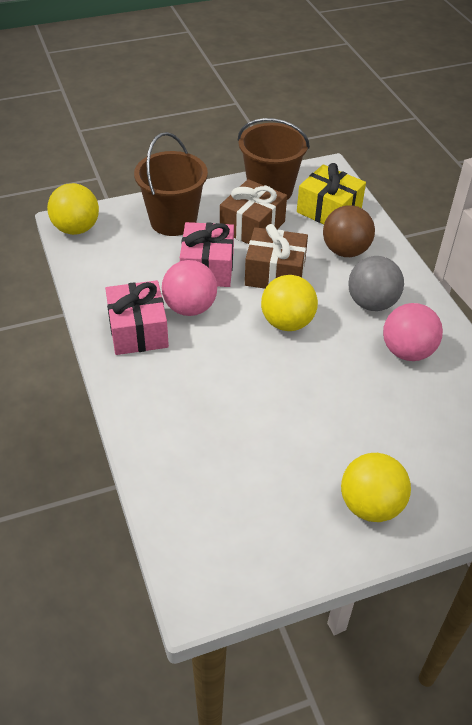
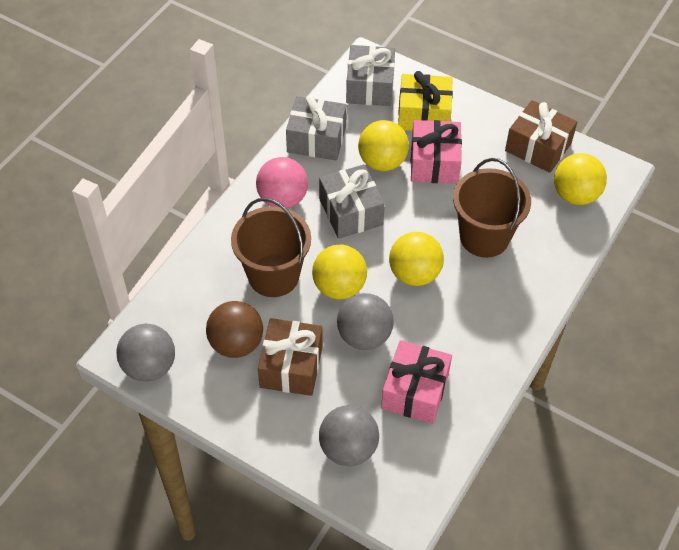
grey ball: 1 -> 3
grey gift: 0 -> 3
pink ball: 2 -> 1
yellow ball: 3 -> 4

